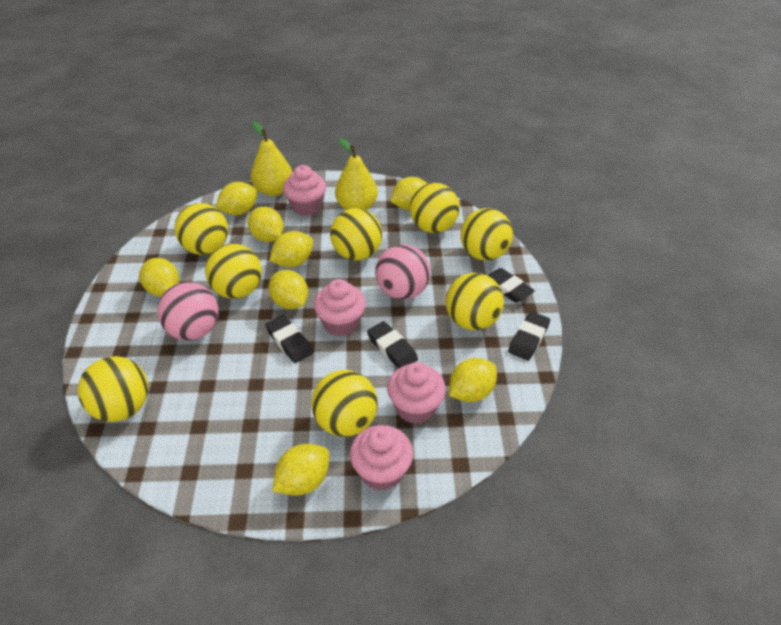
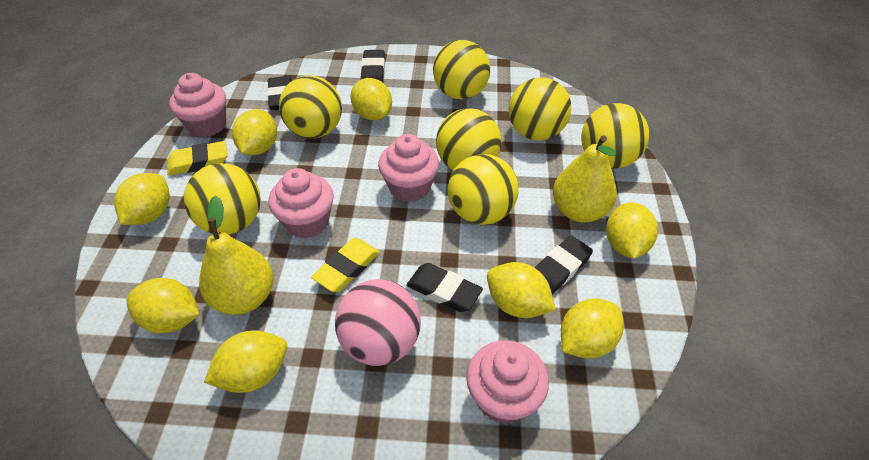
pink ball: 2 -> 1
yellow ball: 8 -> 7
yellow eraser: 0 -> 2

